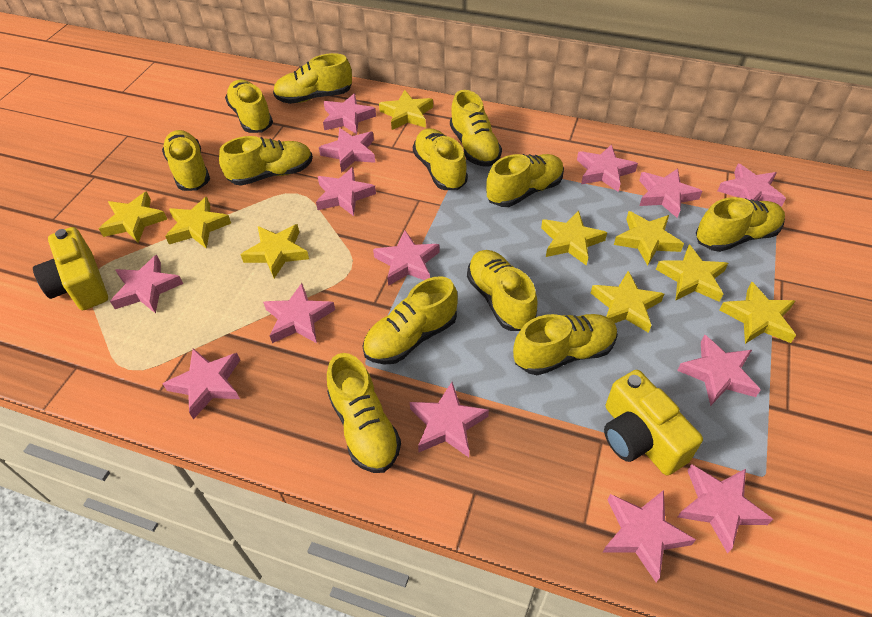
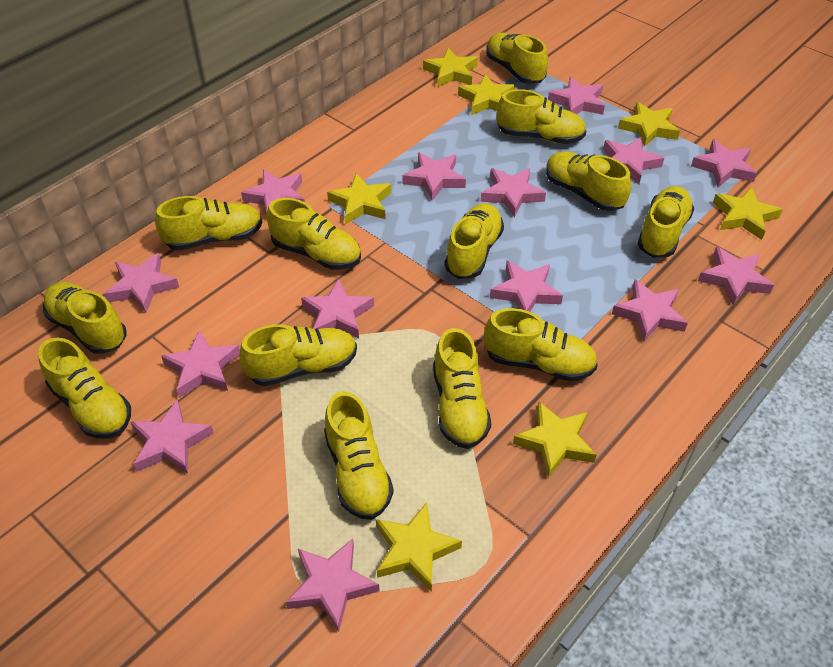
yellow camera: 2 -> 0
yellow shoe: 12 -> 13
yellow star: 9 -> 7

